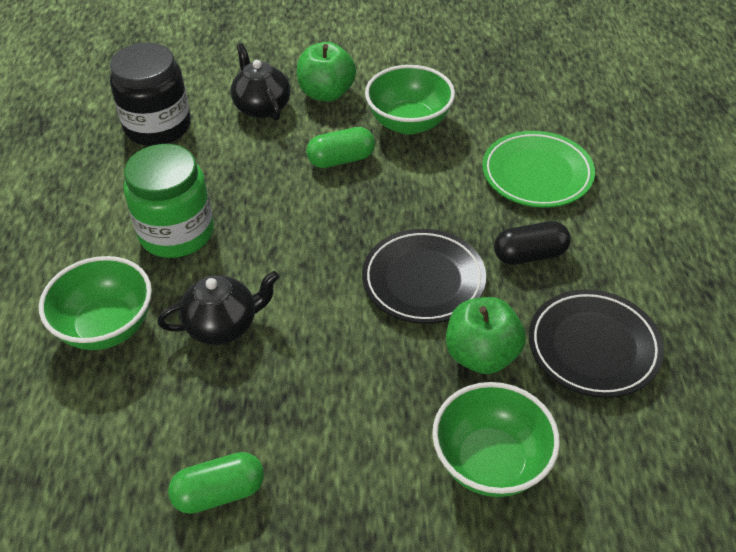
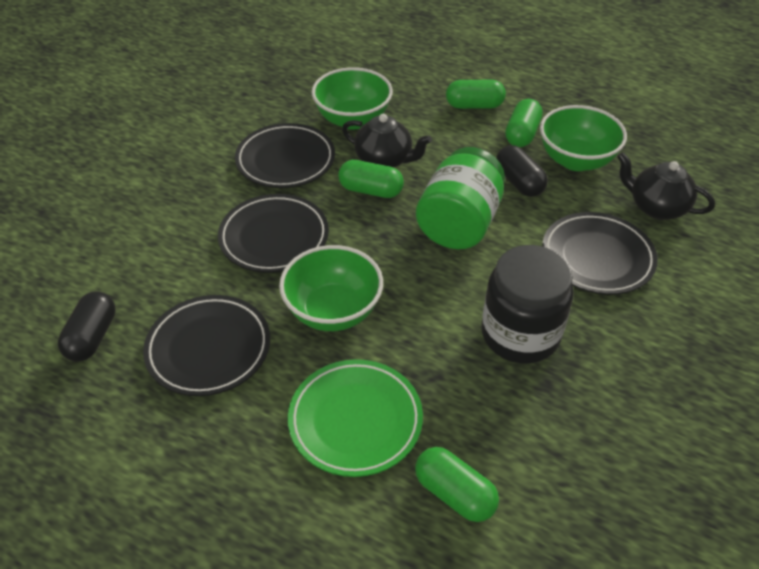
black capsule: 1 -> 2
black plate: 2 -> 4
green apple: 2 -> 0
green capsule: 2 -> 4

